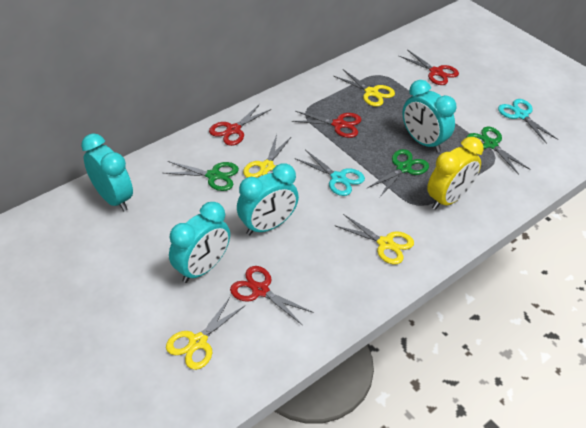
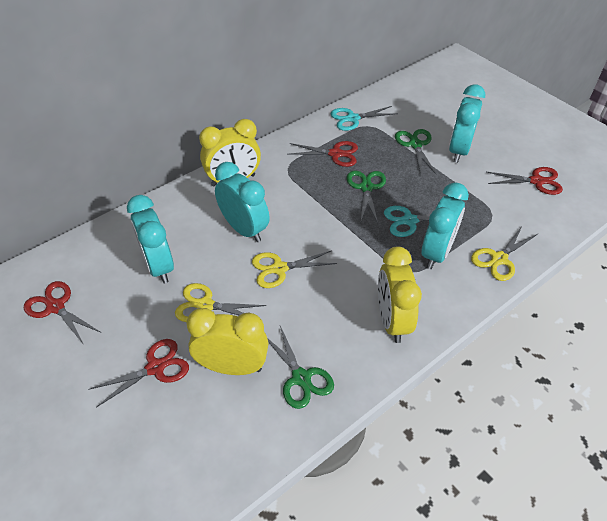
yellow clock: 1 -> 3
yellow scissors: 4 -> 3

